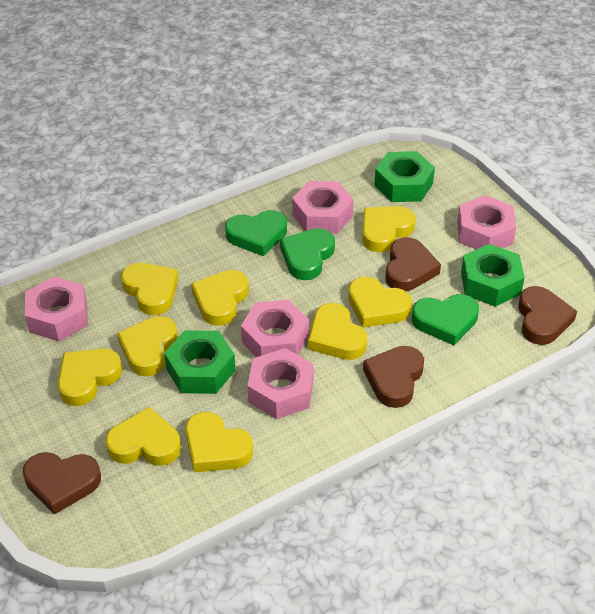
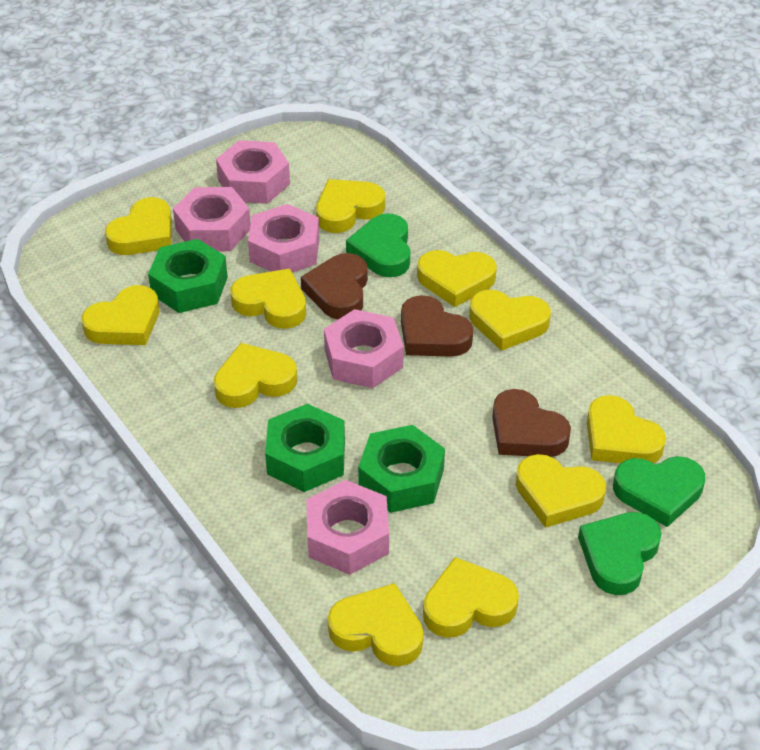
brown heart: 4 -> 3
yellow heart: 9 -> 11

